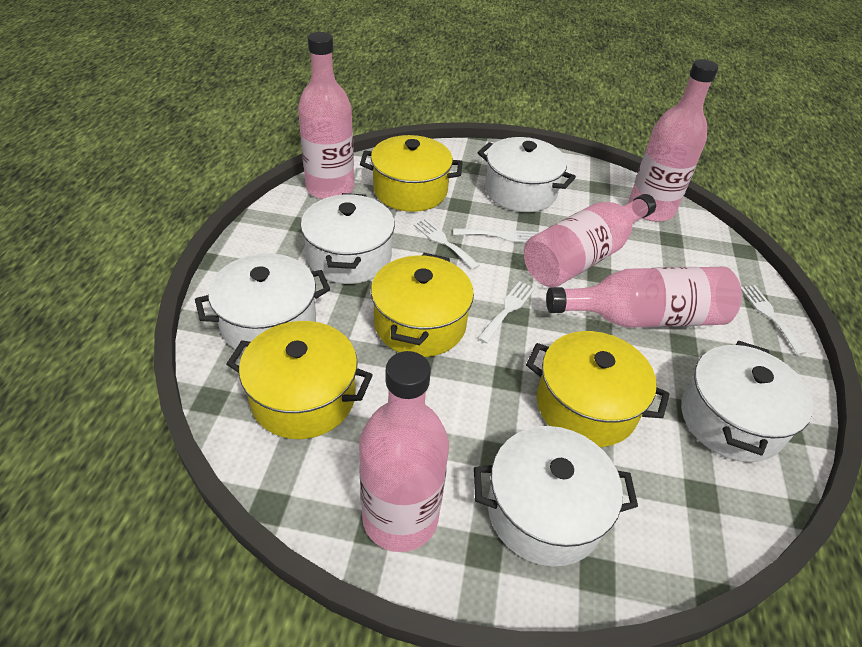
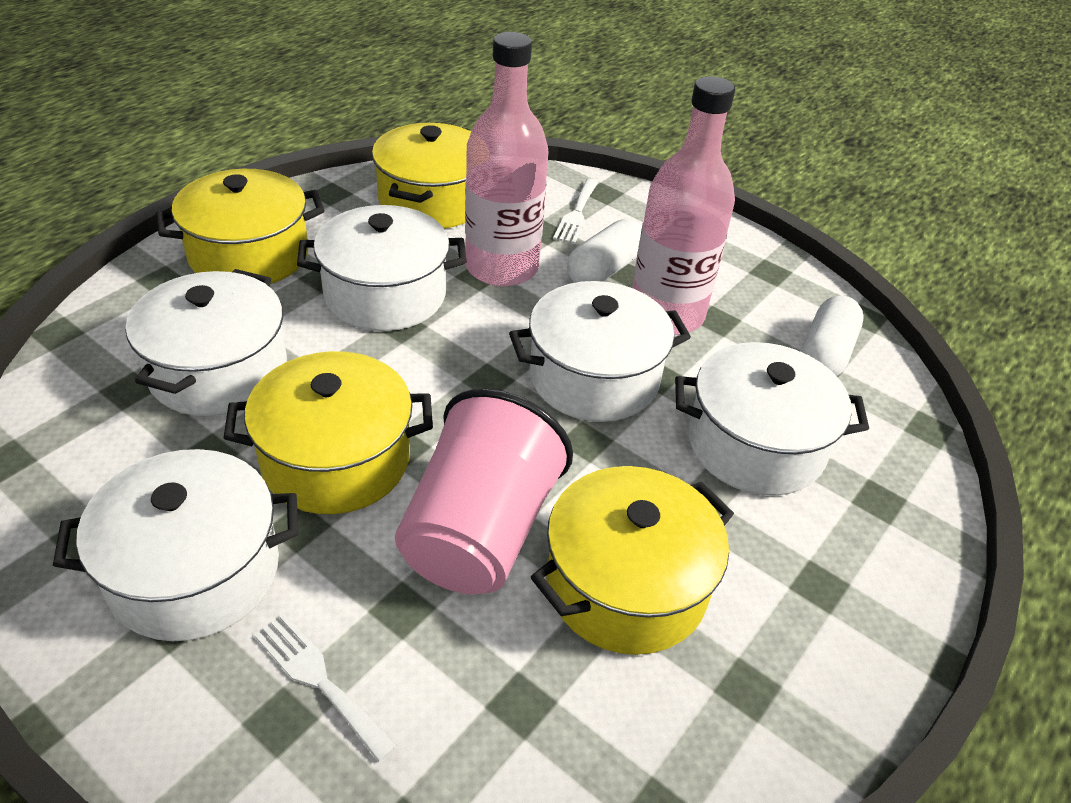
pink bottle: 5 -> 2
pink cup: 0 -> 1
white capsule: 0 -> 2
white fork: 4 -> 2

